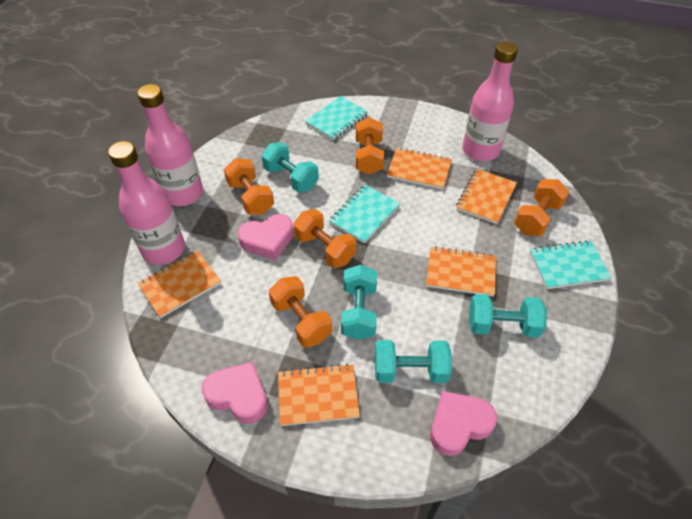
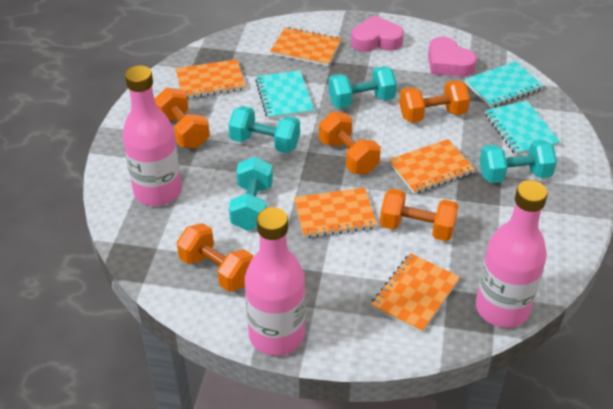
pink heart: 3 -> 2

